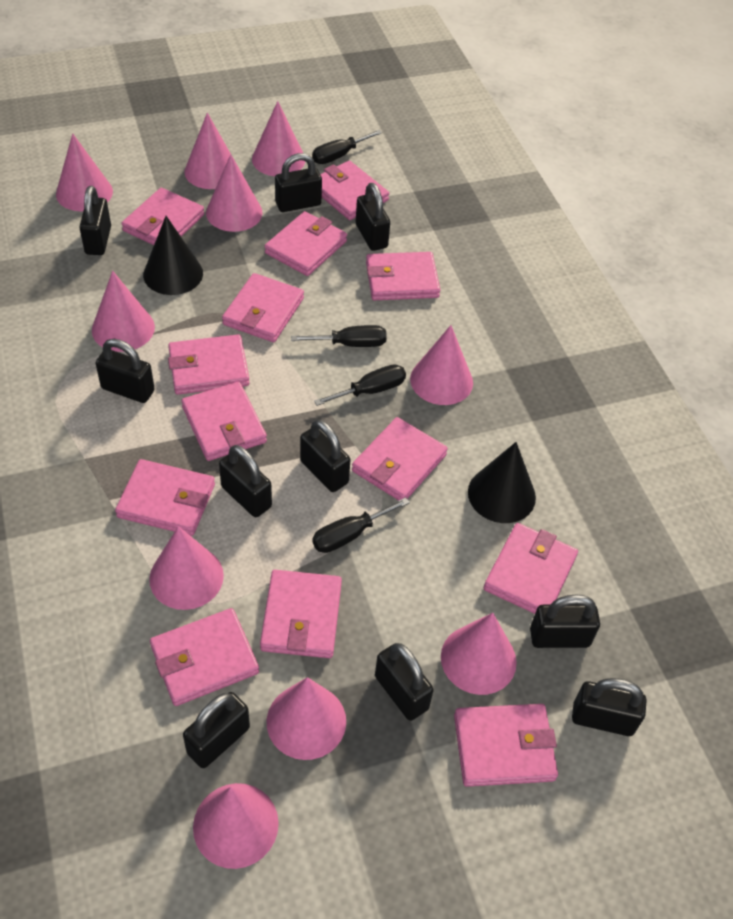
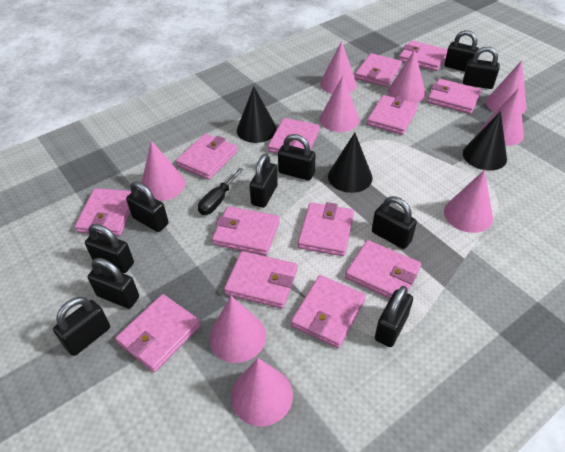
black cone: 2 -> 3
black screwdriver: 4 -> 1
pink cone: 10 -> 9

